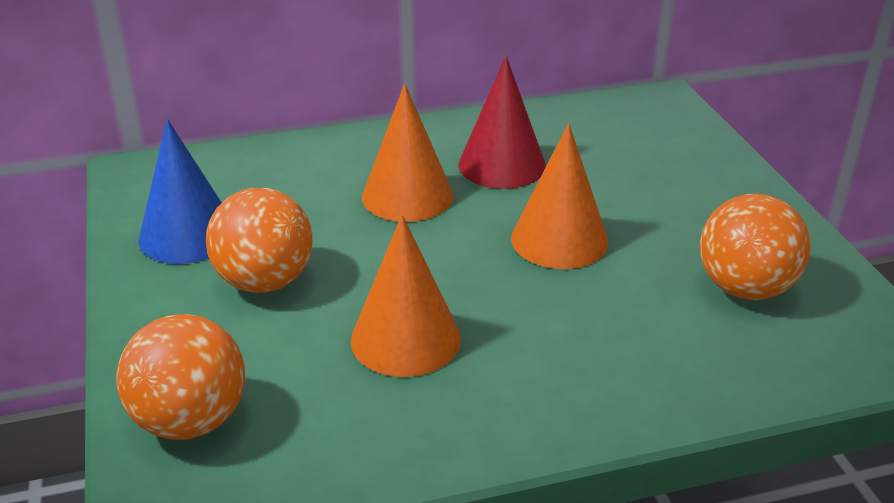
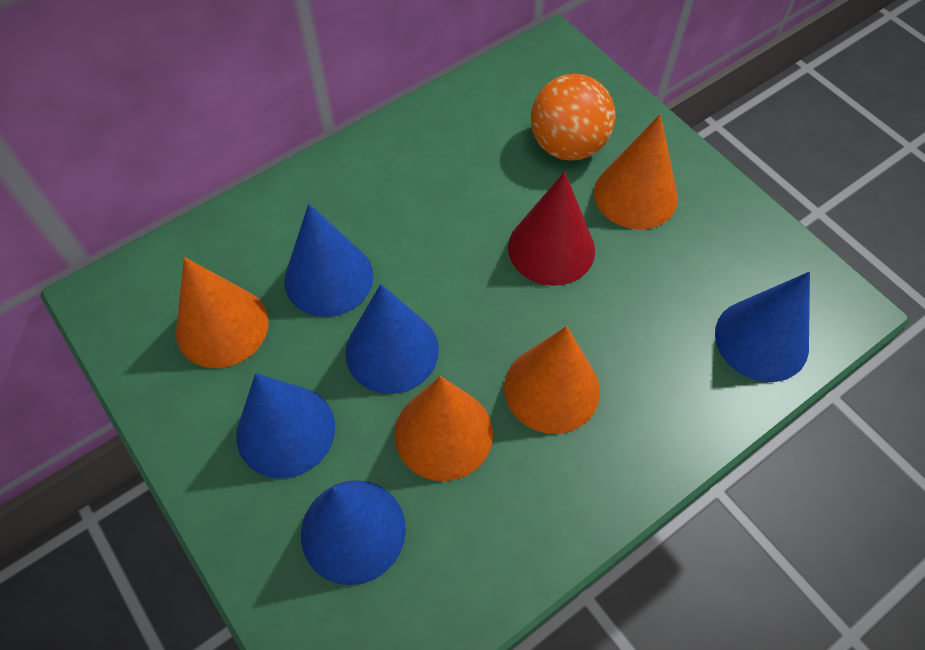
blue cone: 1 -> 5
orange ball: 3 -> 1
orange cone: 3 -> 4

